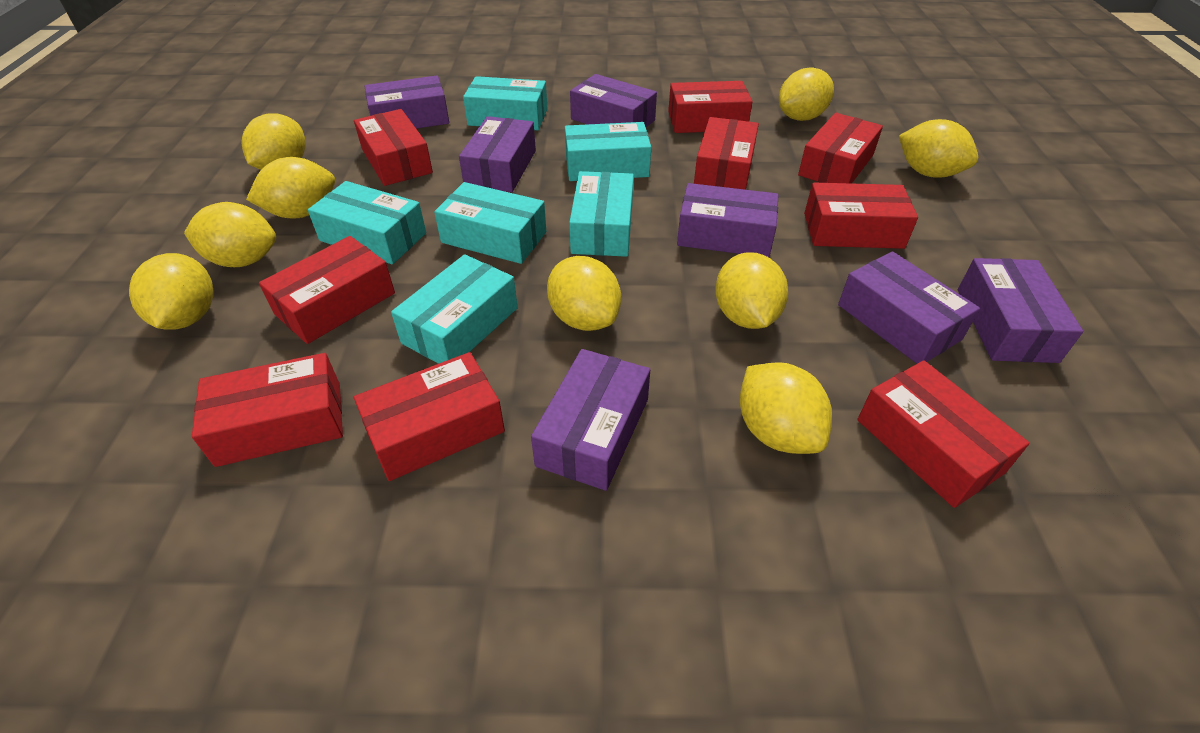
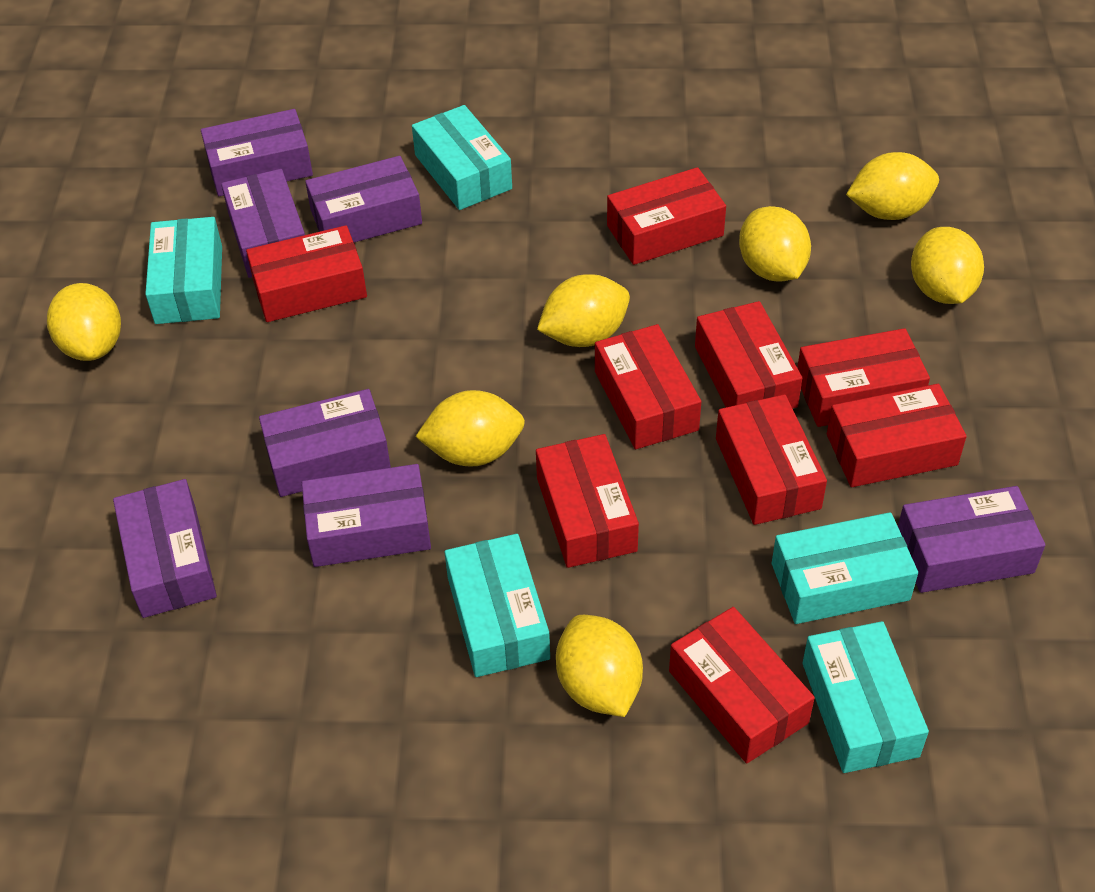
turquoise box: 6 -> 5
yellow lemon: 9 -> 7

